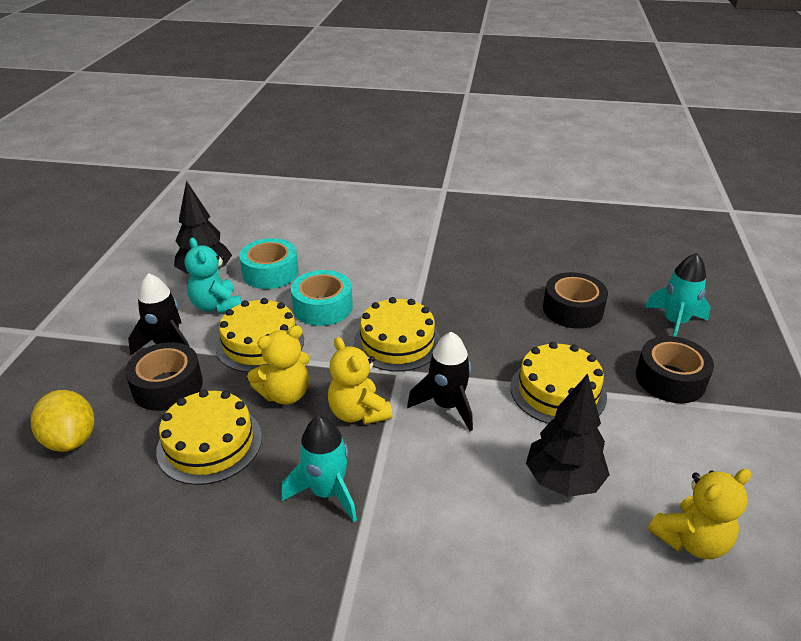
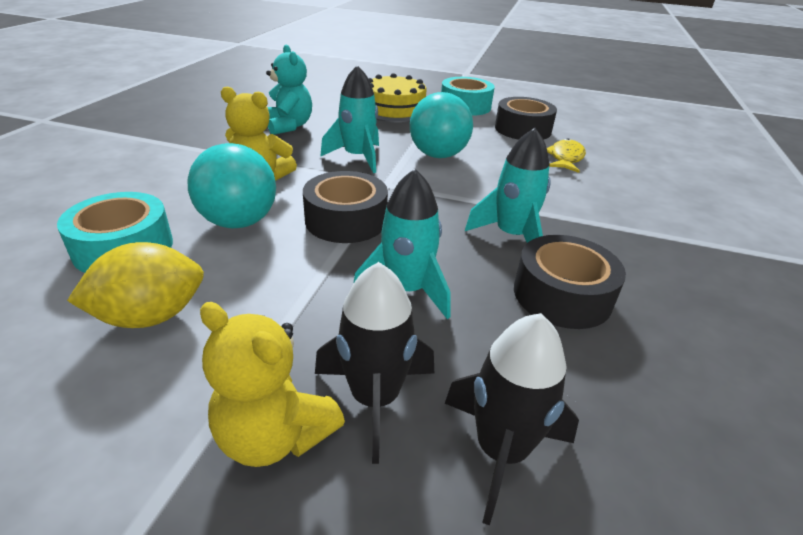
black tree: 2 -> 0
turquoise ball: 0 -> 2
turquoise rocket: 2 -> 3
yellow cake: 4 -> 1
yellow fish: 0 -> 1
yellow teddy bear: 3 -> 2

